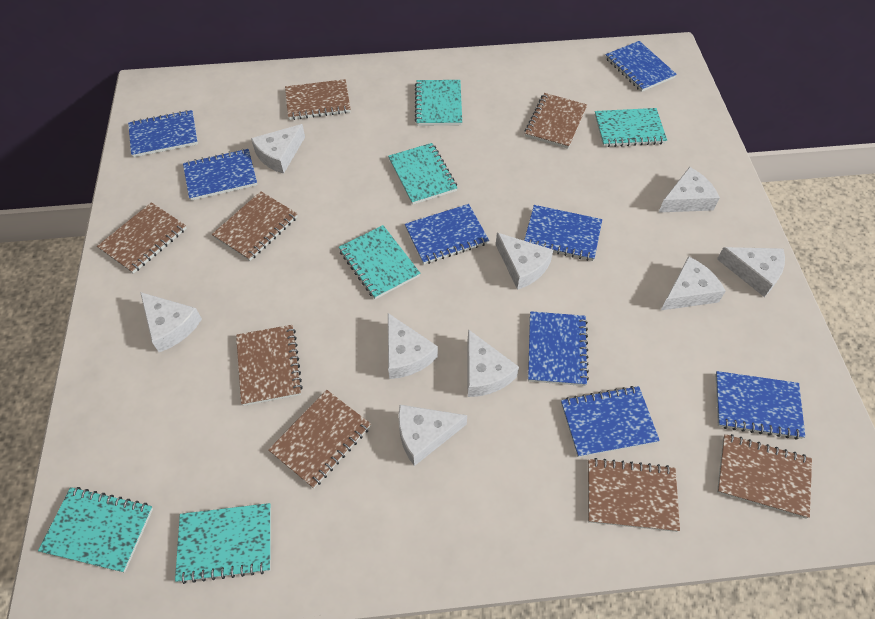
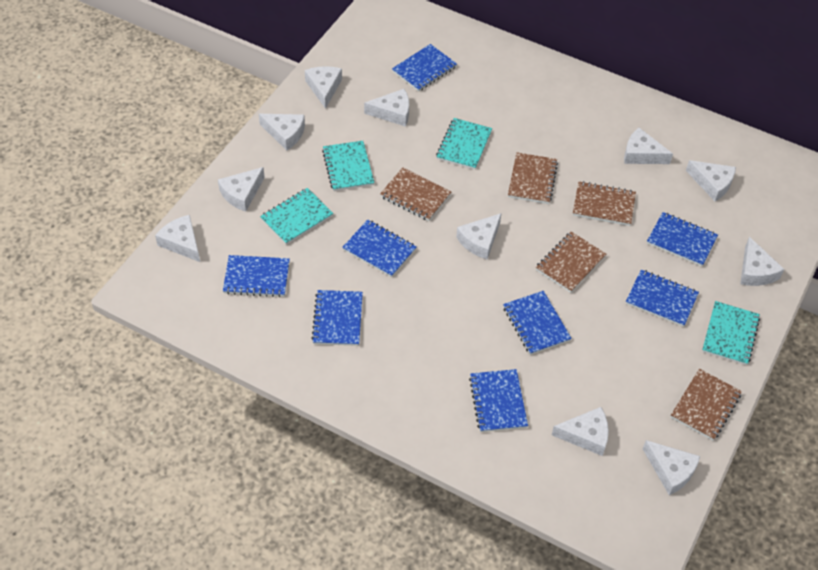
brown notebook: 8 -> 5
turquoise notebook: 6 -> 4
white cheese: 9 -> 11

